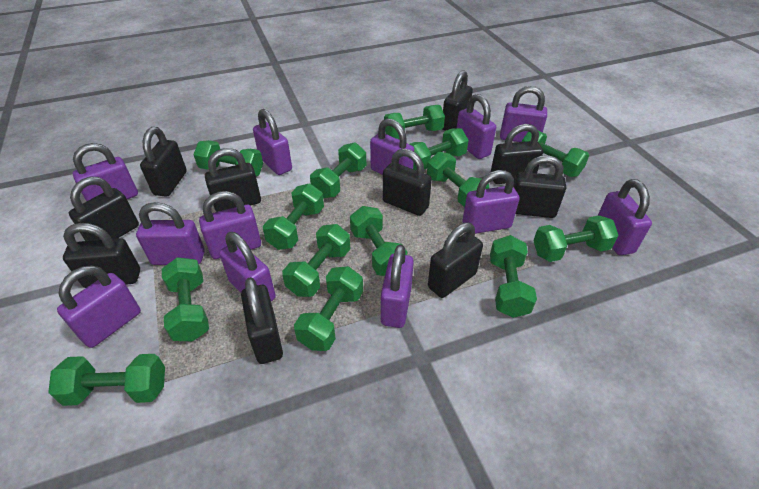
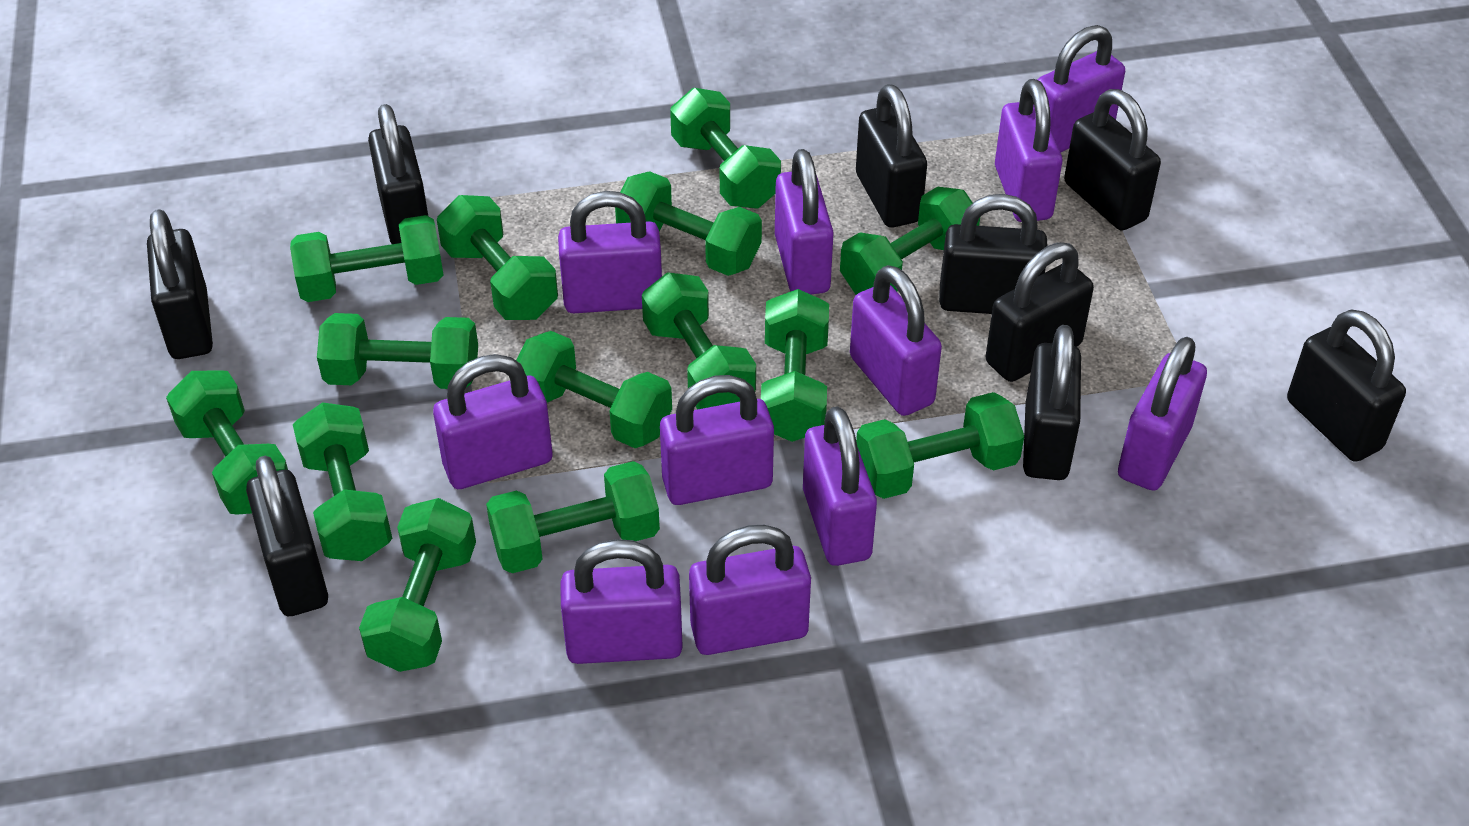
black padlock: 10 -> 9
purple padlock: 12 -> 11

